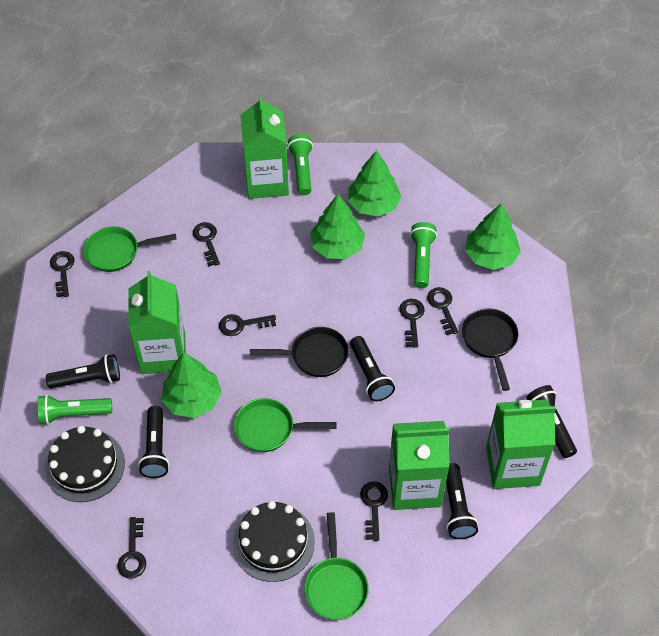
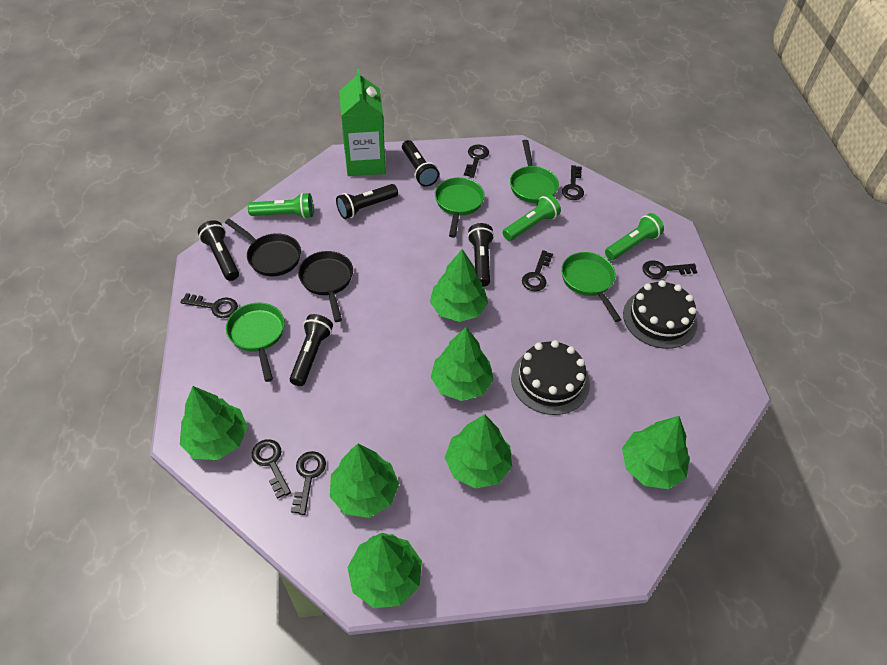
green carton: 4 -> 1
green pan: 3 -> 4
green tree: 4 -> 7

